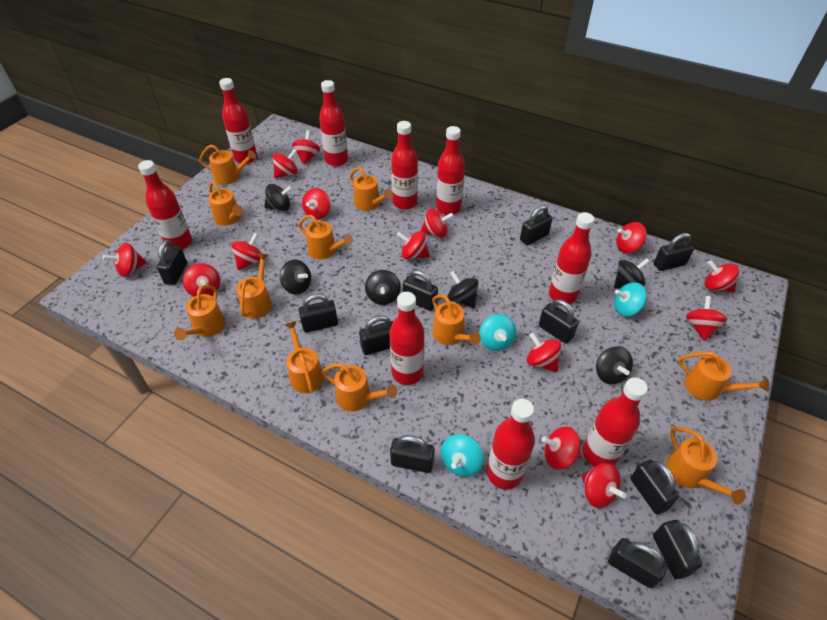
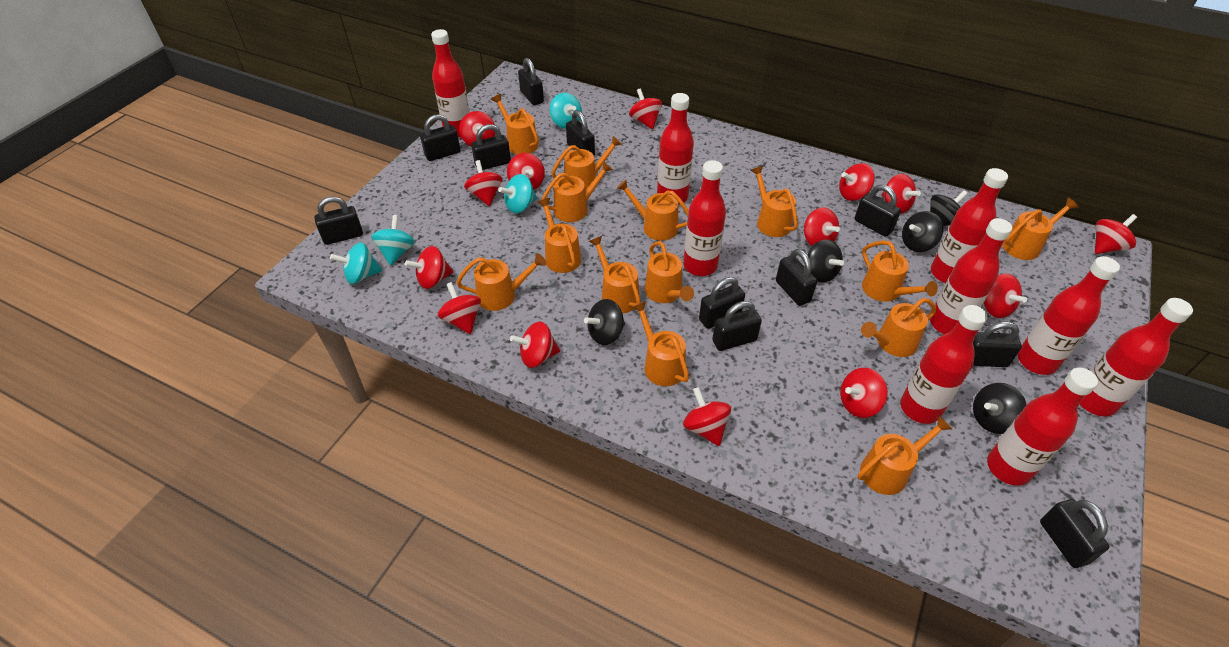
black spinning top: 6 -> 5
orange watering can: 11 -> 14
turquoise spinning top: 3 -> 4

